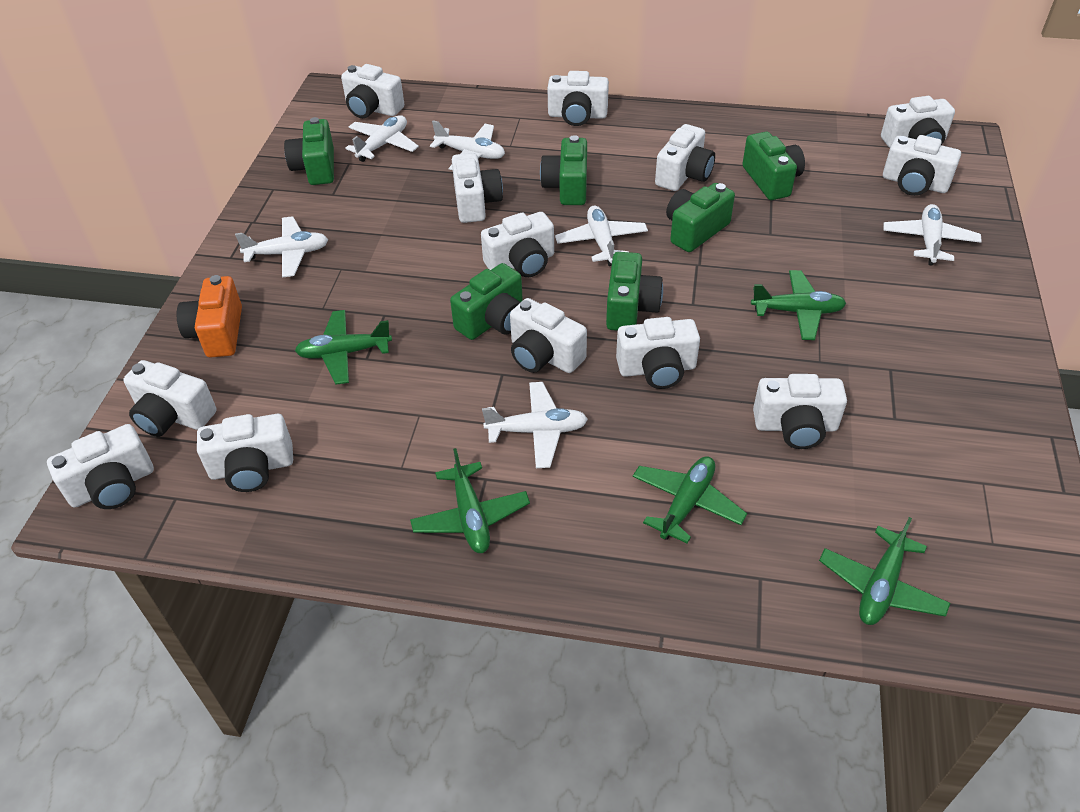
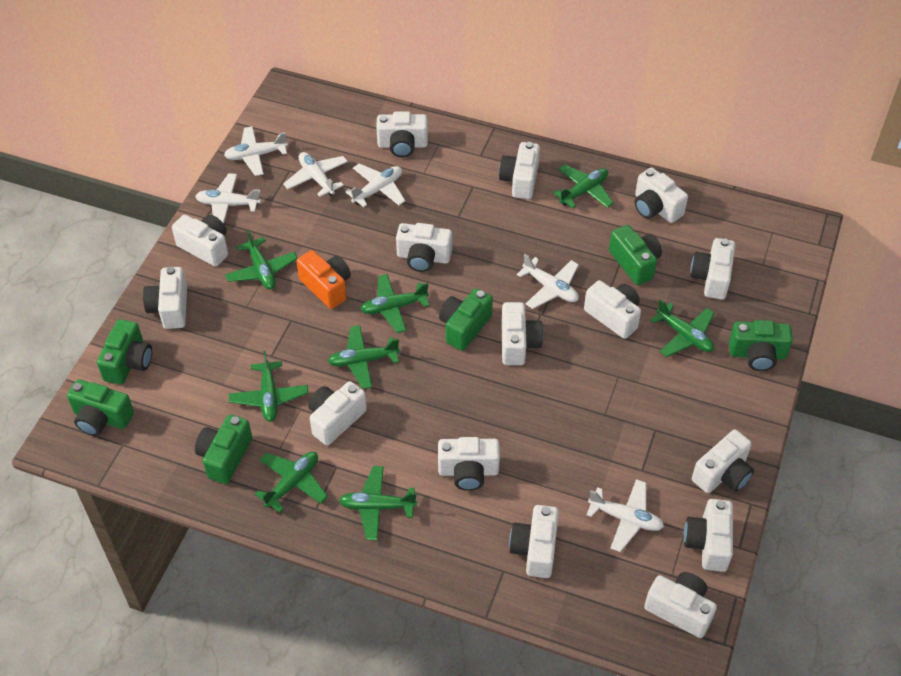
green plane: 5 -> 8
white camera: 13 -> 15

